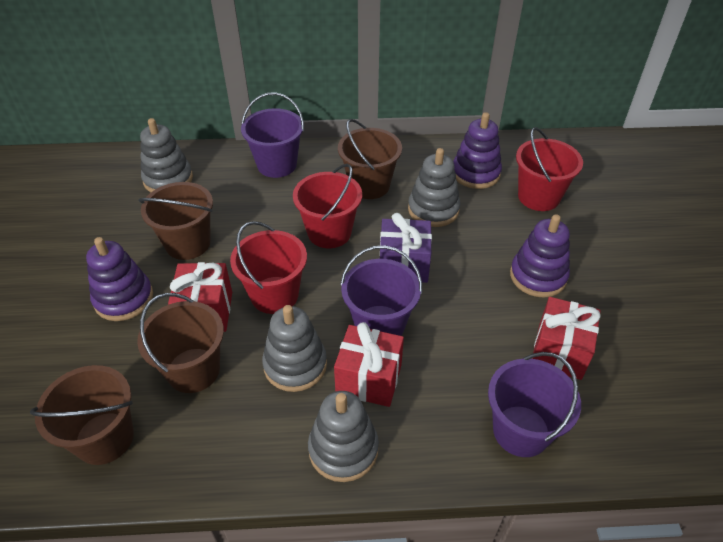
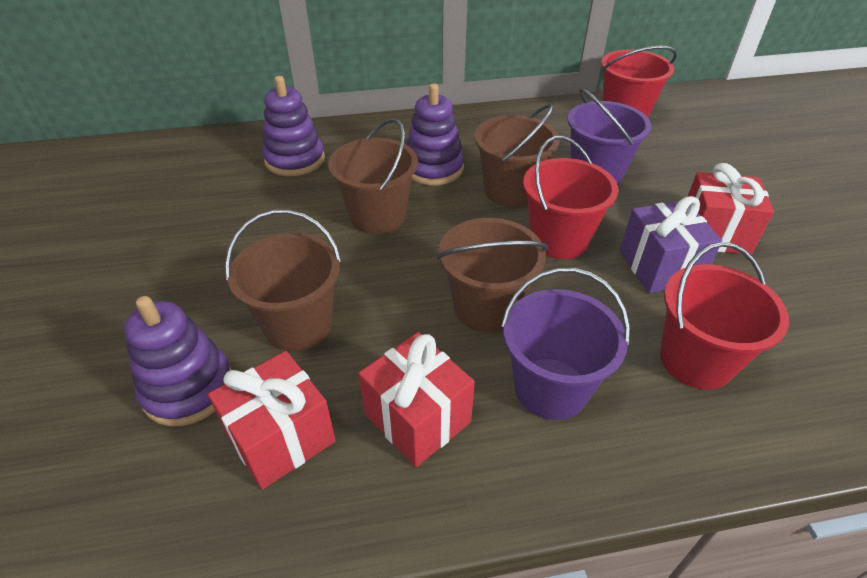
grey stacking toy: 4 -> 0
purple bucket: 3 -> 2

